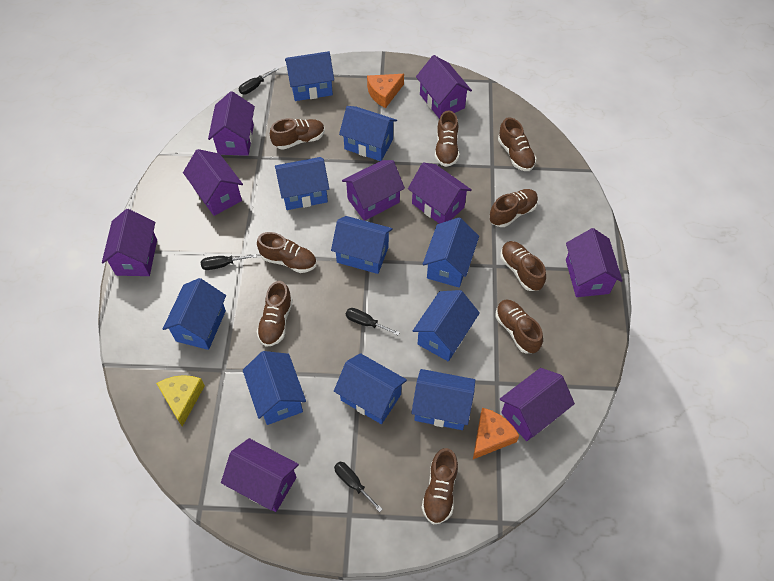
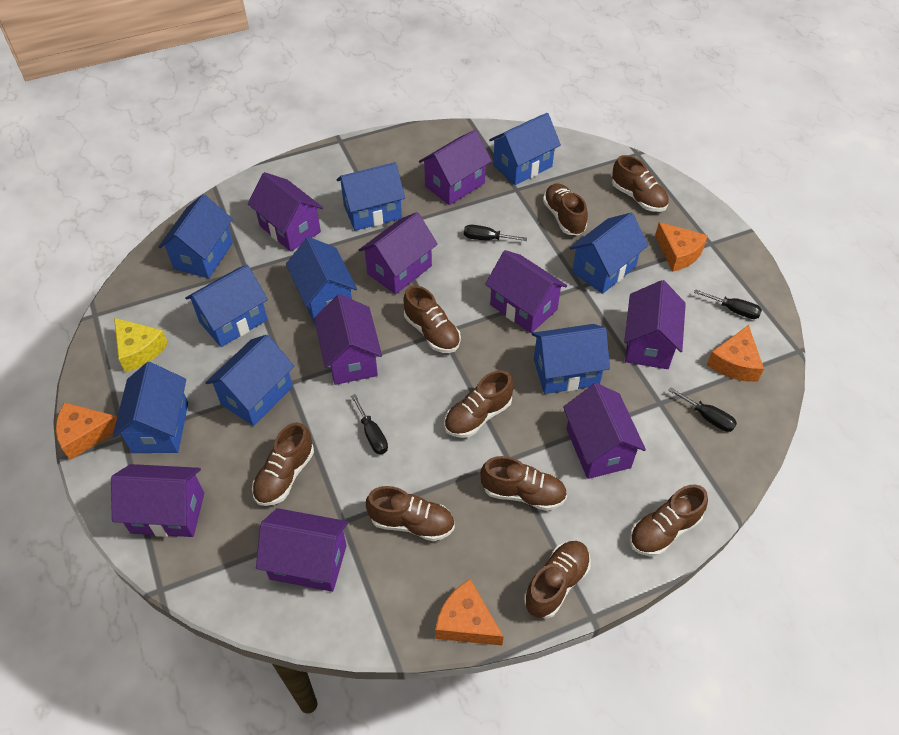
blue house: 10 -> 9
orange cheese: 2 -> 4

